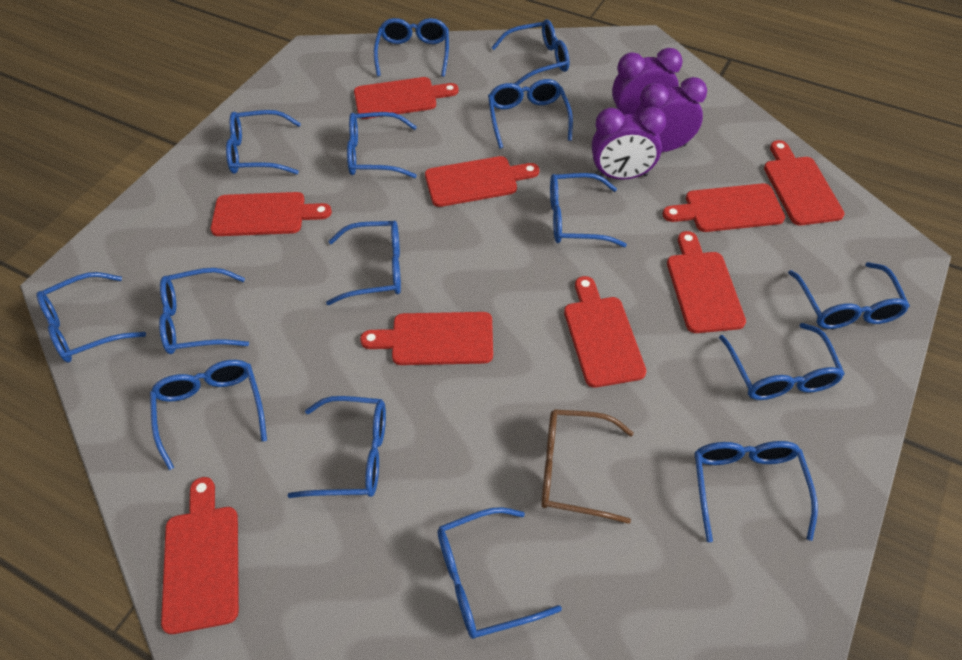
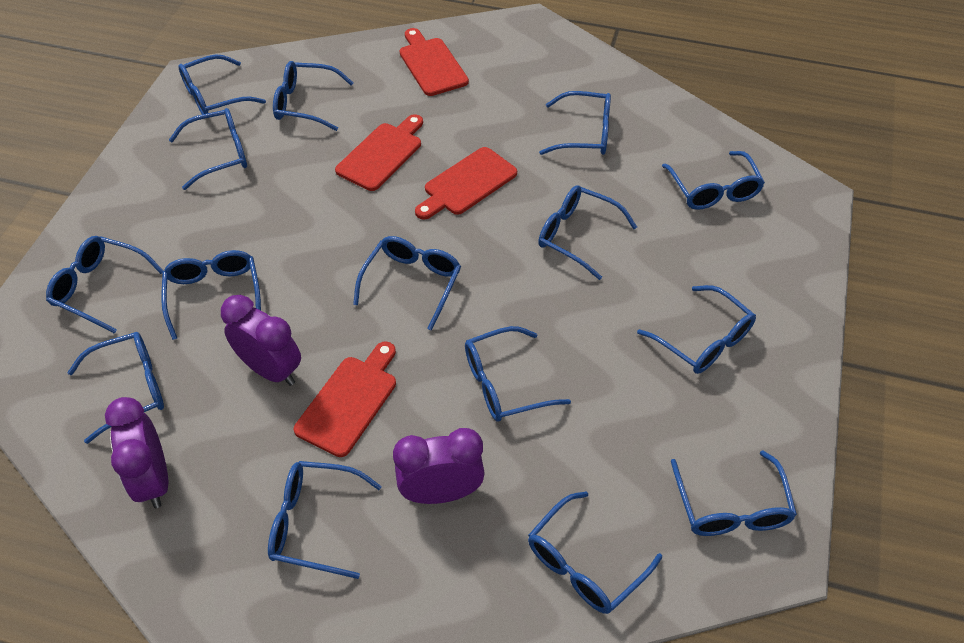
brown glasses: 1 -> 0
red cutting board: 9 -> 4

